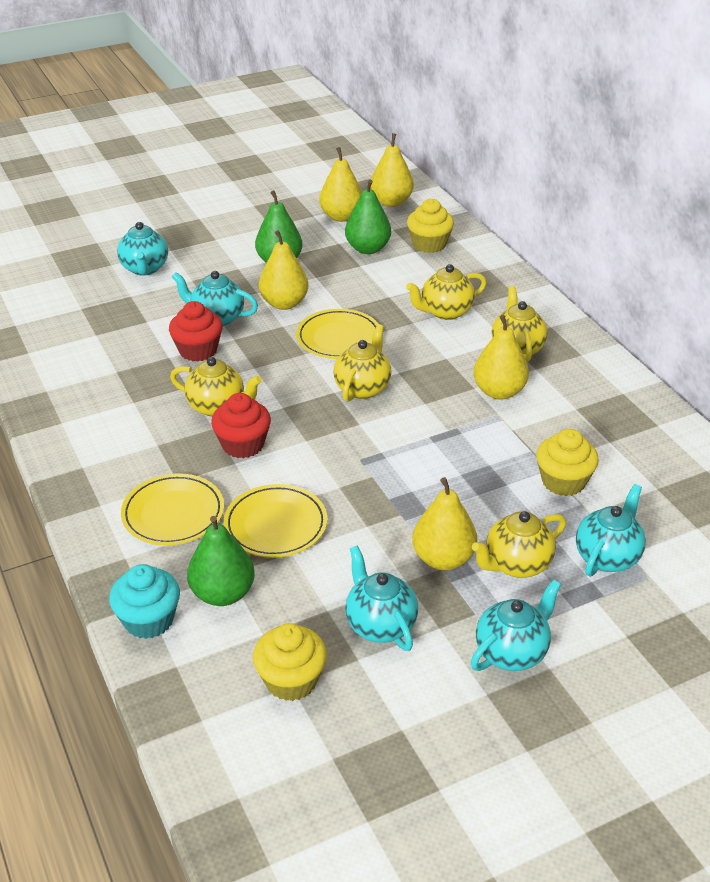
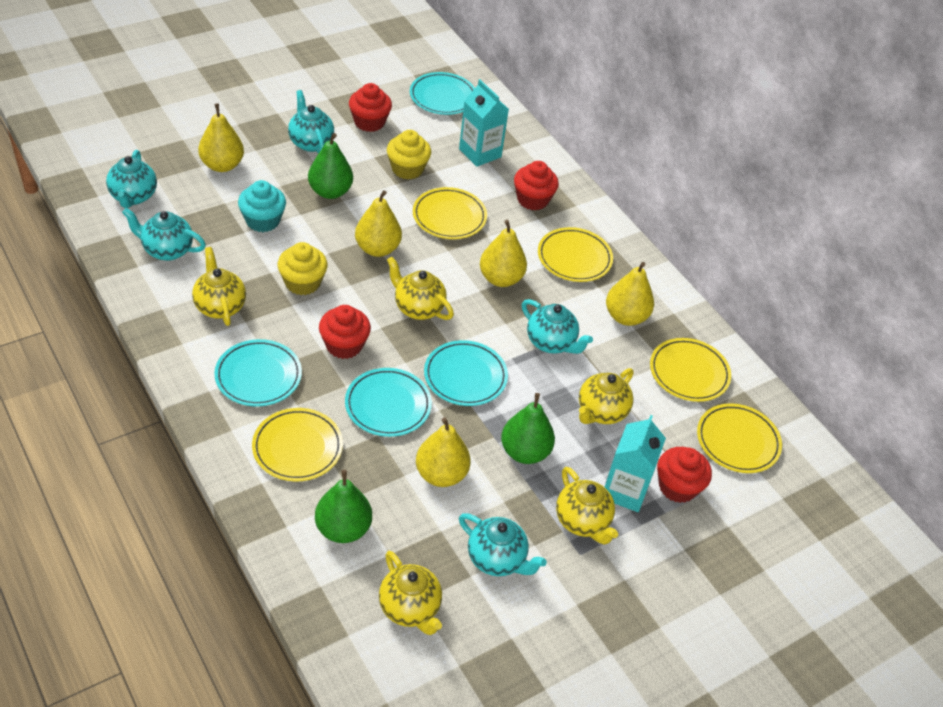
red cupcake: 2 -> 4
turquoise carton: 0 -> 2
turquoise plate: 0 -> 4
yellow cupcake: 3 -> 2
yellow plate: 3 -> 5

